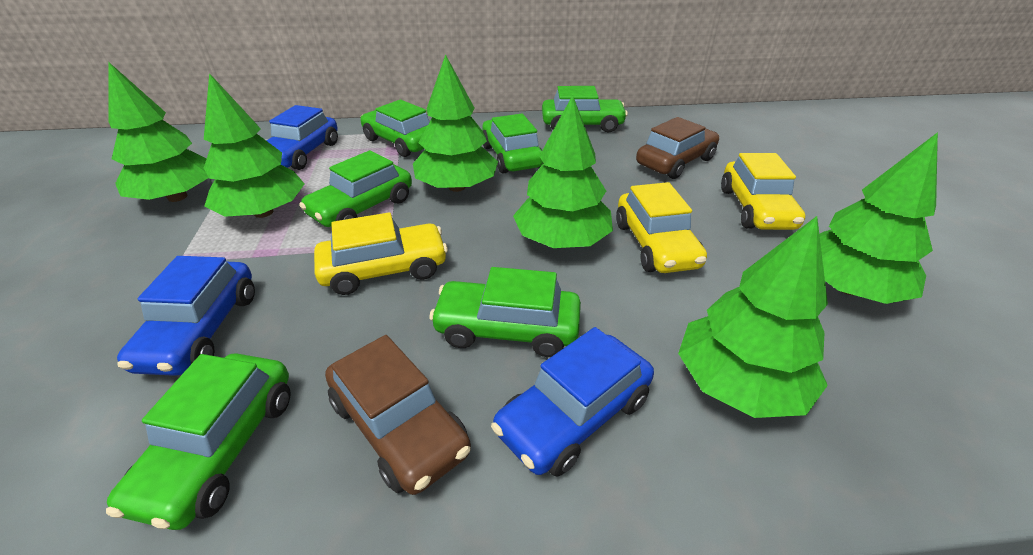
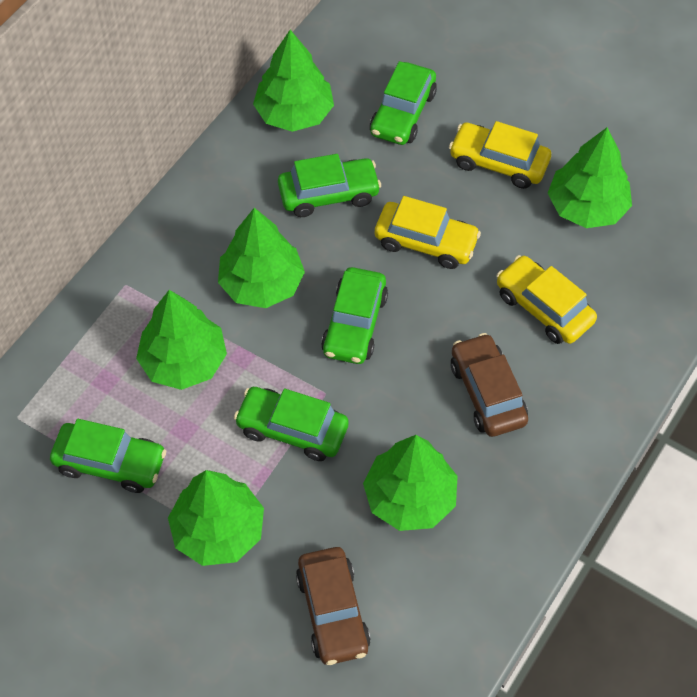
blue car: 3 -> 0
green car: 6 -> 5

